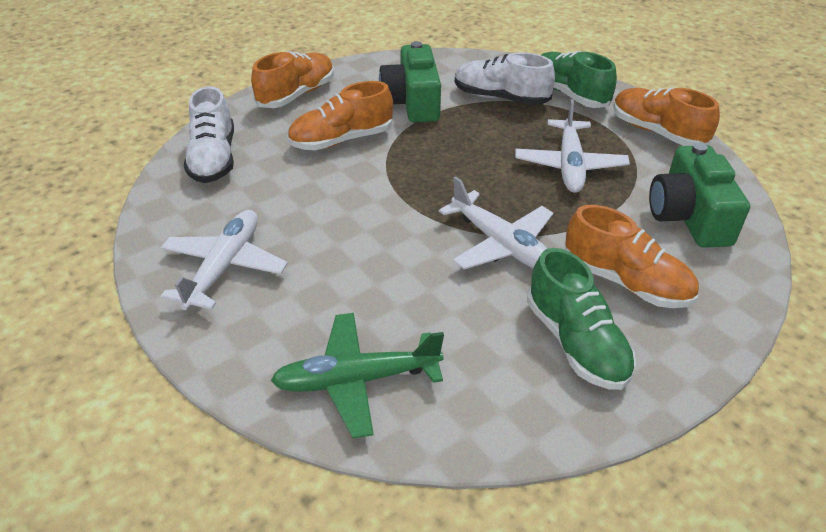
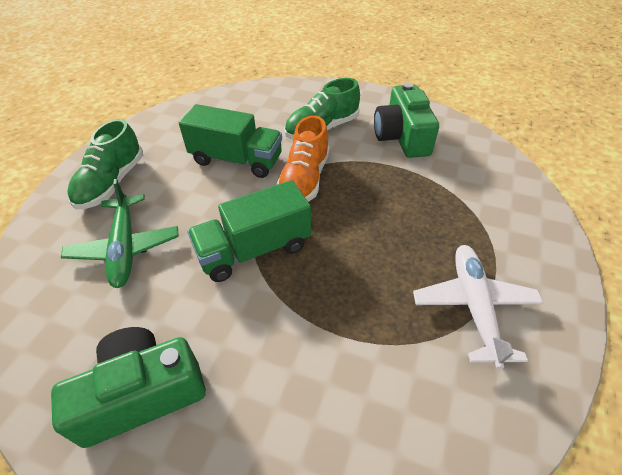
green truck: 0 -> 2
orange shoe: 4 -> 1
white plane: 3 -> 1
white shoe: 2 -> 0

